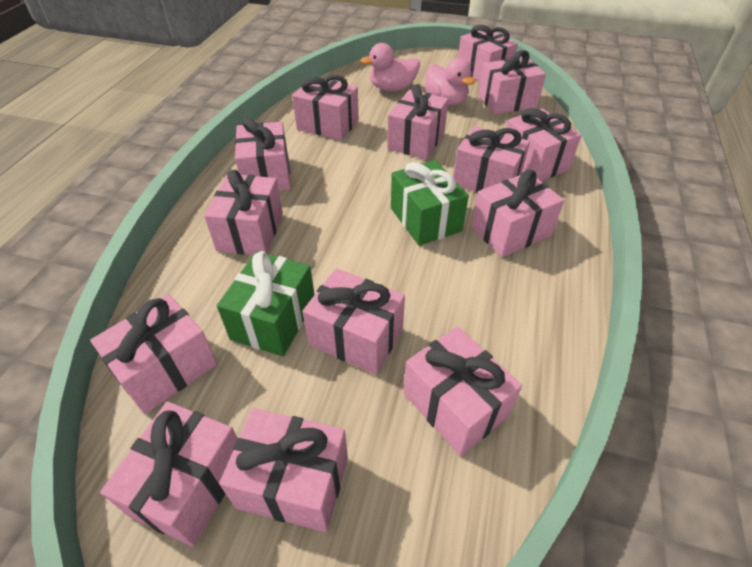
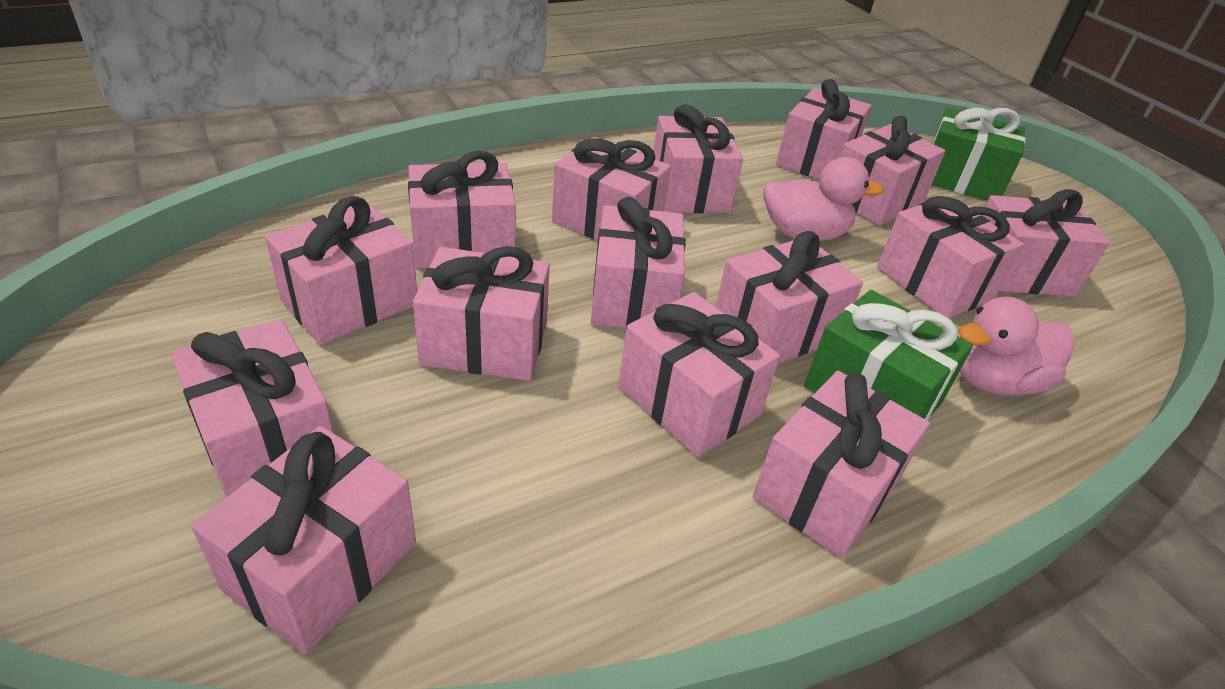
pink gift: 14 -> 15

